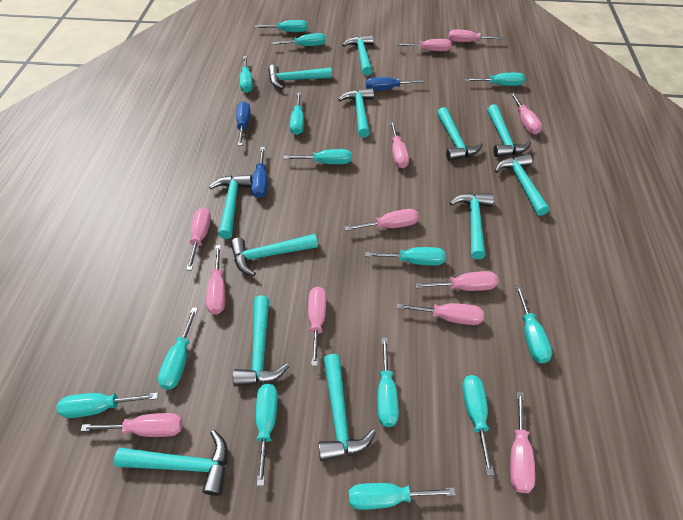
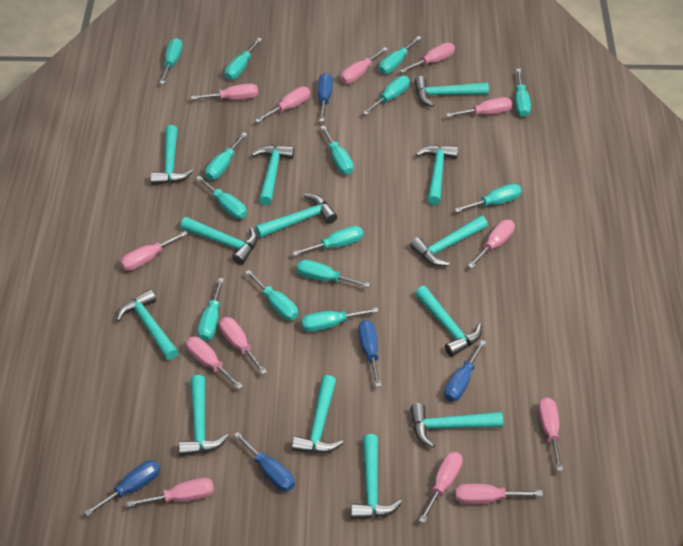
blue screwdriver: 3 -> 5
pink screwdriver: 12 -> 13
turquoise hammer: 12 -> 13

